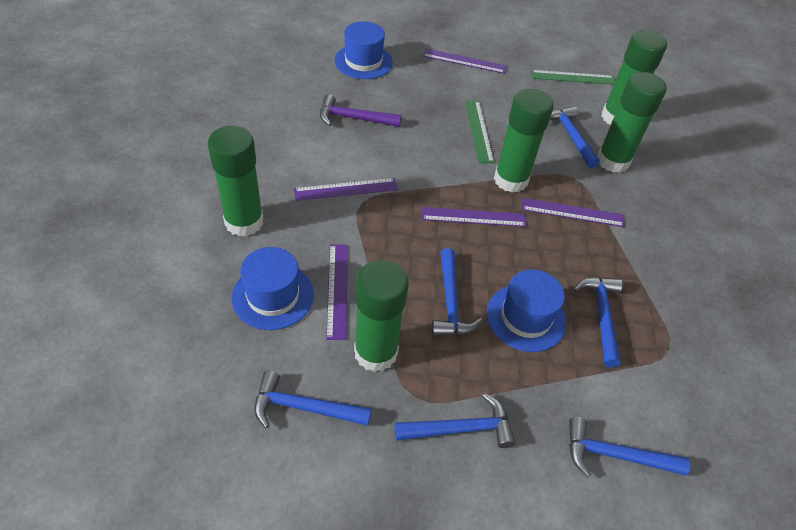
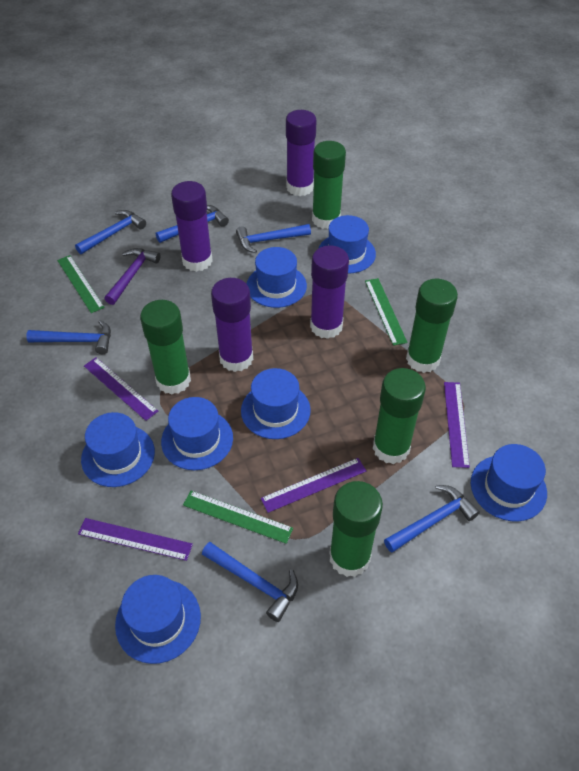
blue hat: 3 -> 7
green ruler: 2 -> 3
purple glue stick: 0 -> 4
purple ruler: 5 -> 4

